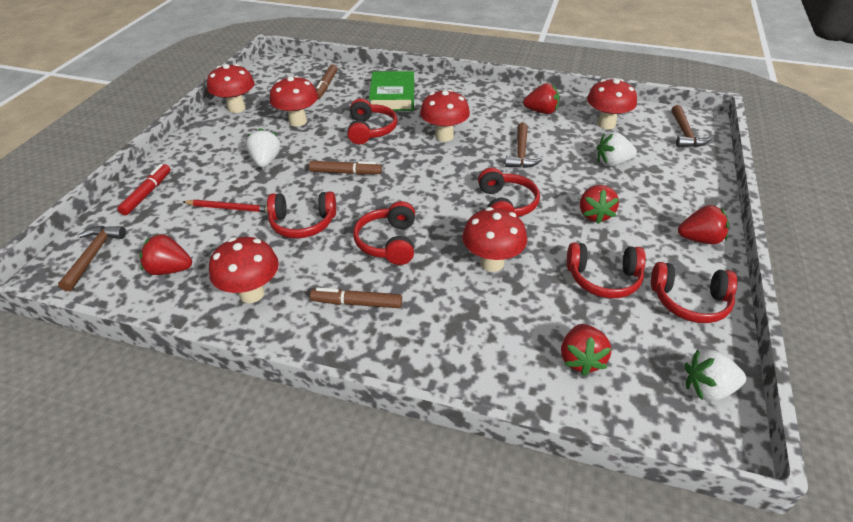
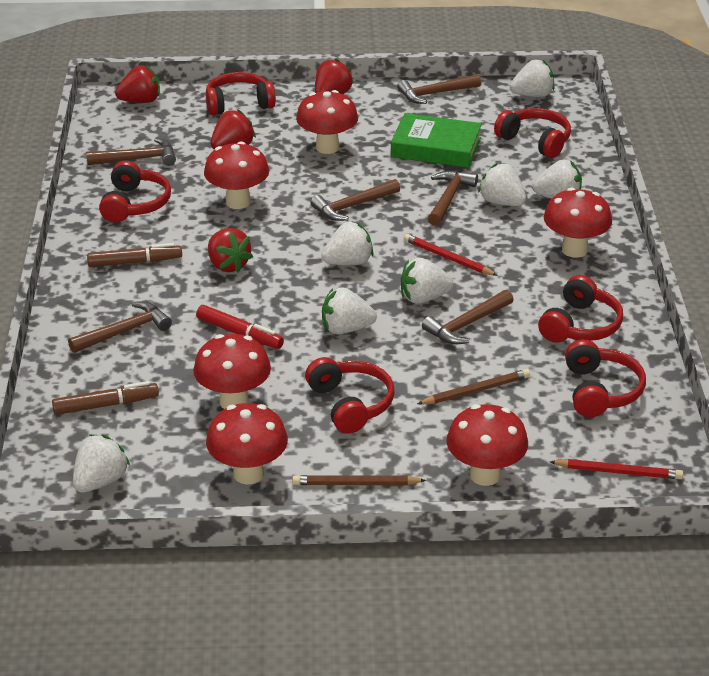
brown hammer: 3 -> 6
brown marker: 3 -> 2
brown pencil: 0 -> 2
red pencil: 1 -> 2
red strawberry: 5 -> 4
white strawberry: 3 -> 7

